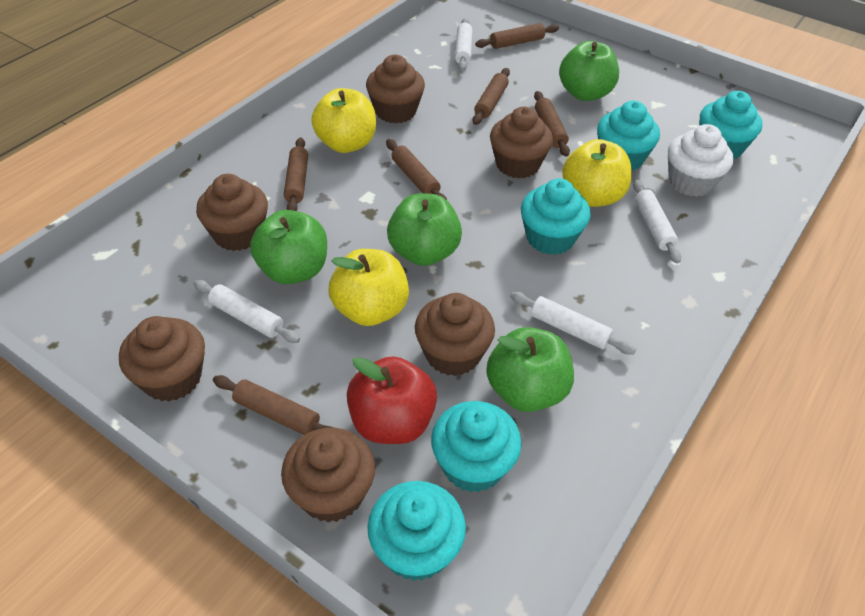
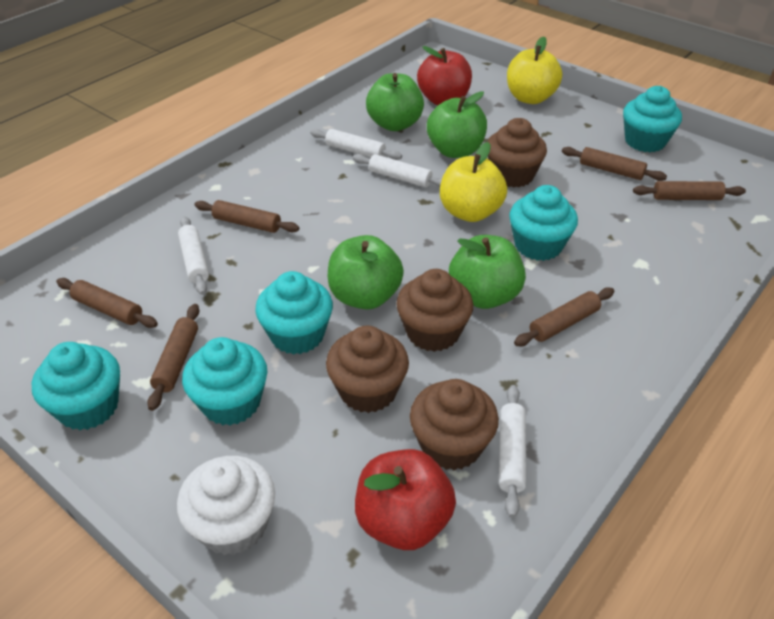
brown cupcake: 6 -> 4
red apple: 1 -> 2
yellow apple: 3 -> 2

